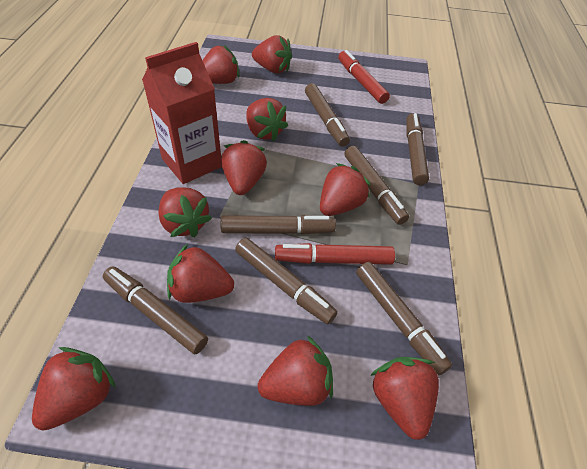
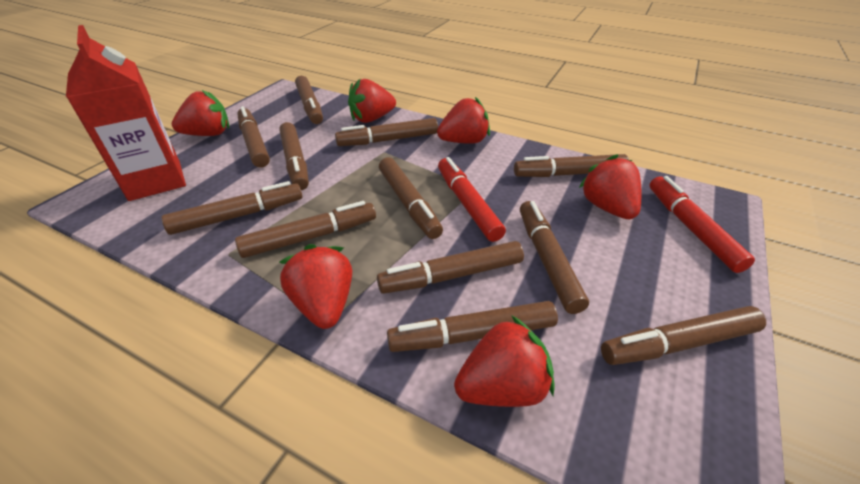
brown marker: 7 -> 12
red strawberry: 10 -> 6

